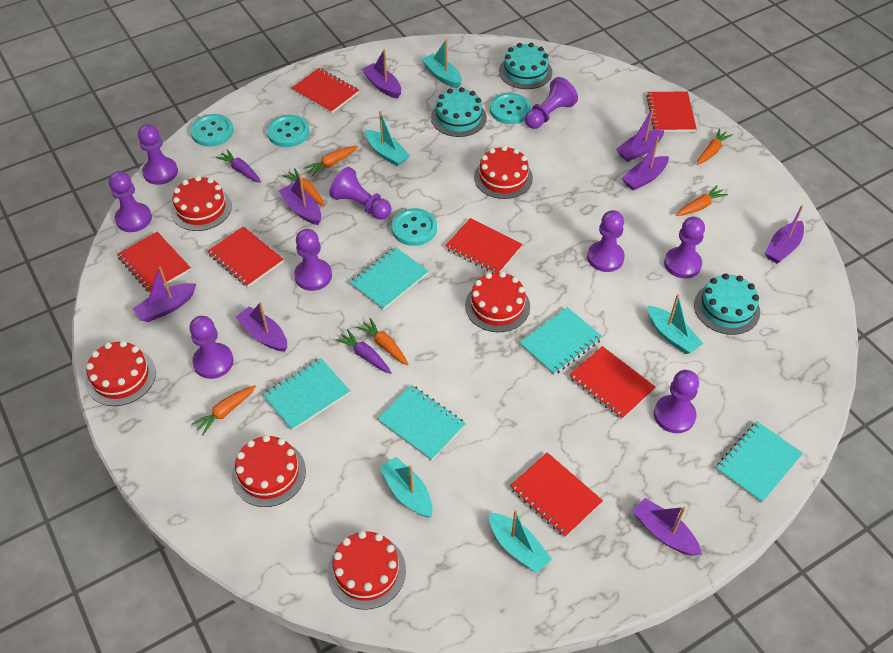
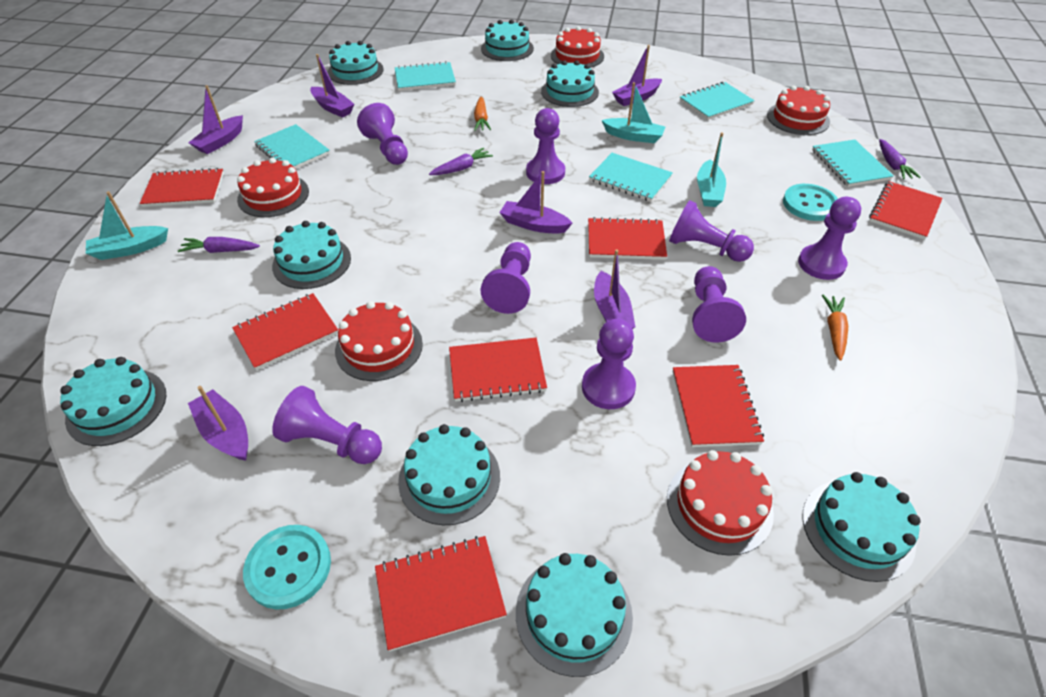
orange carrot: 6 -> 2
purple boat: 8 -> 6
purple carrot: 2 -> 3
purple pawn: 9 -> 8
red cake: 6 -> 5
turquoise boat: 5 -> 3
turquoise button: 4 -> 2
turquoise cake: 3 -> 8

